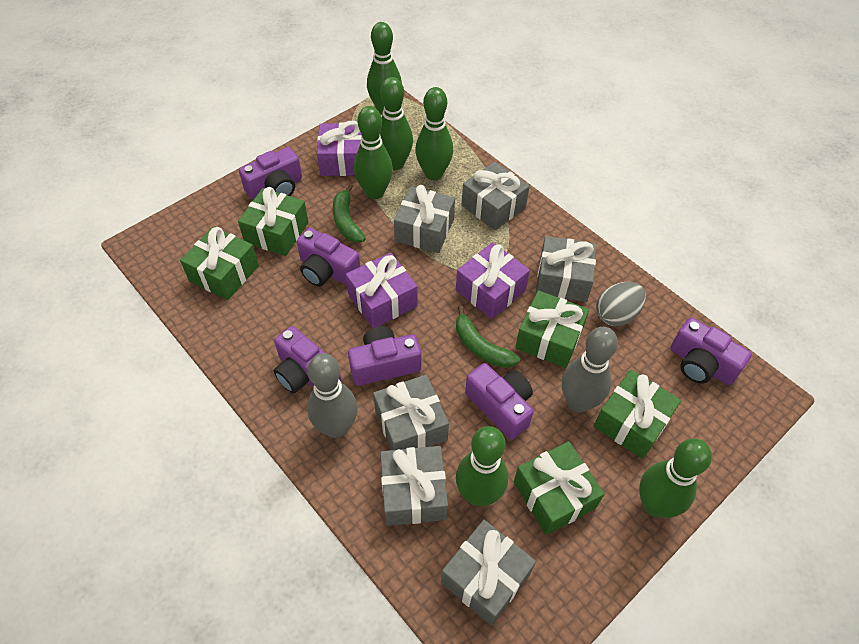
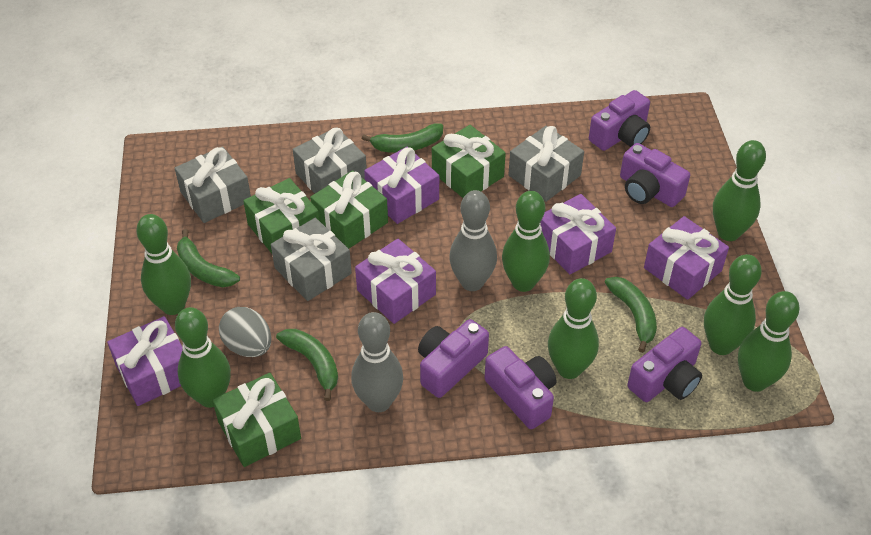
green banana: 2 -> 4
green bowling pin: 6 -> 7
green gift: 5 -> 4
grey gift: 6 -> 4
purple camera: 6 -> 5
purple gift: 3 -> 5

